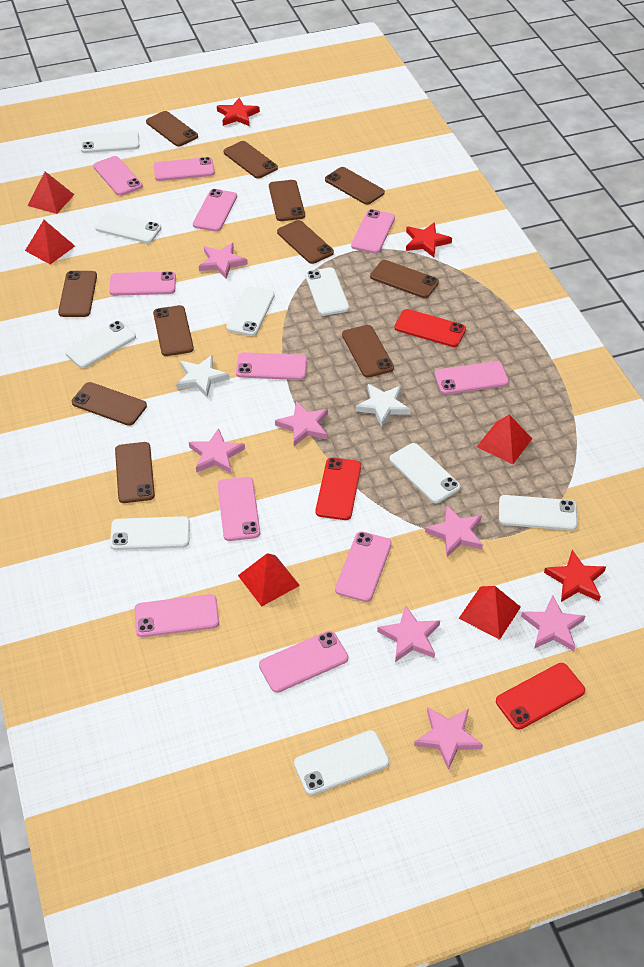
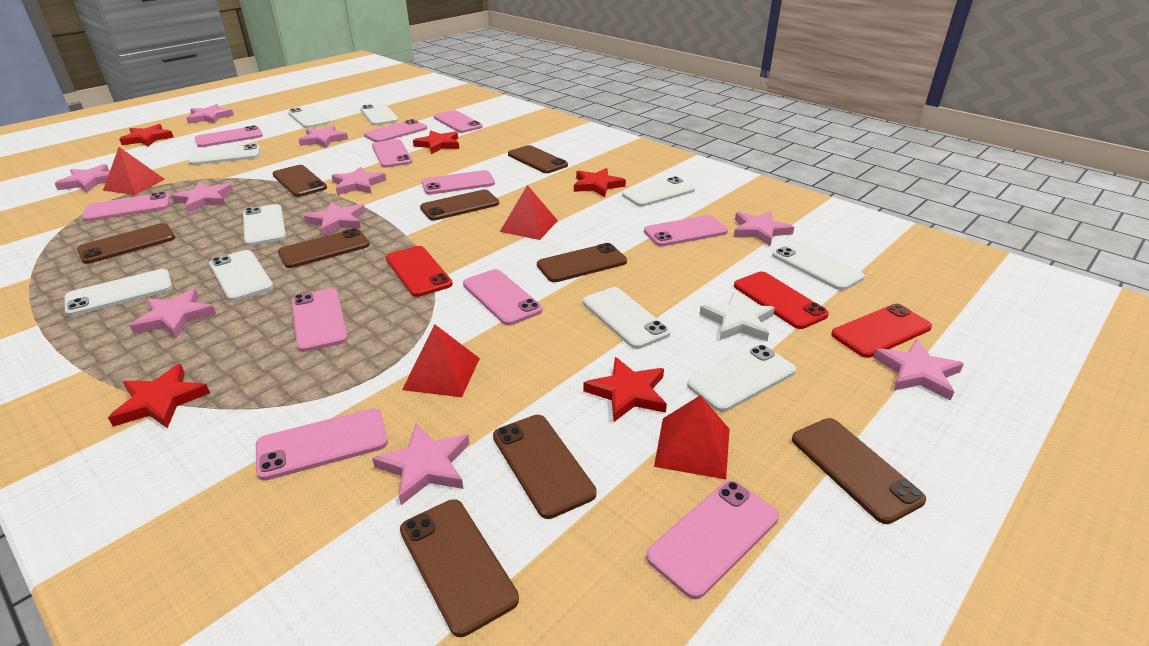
brown phone: 11 -> 9
pink star: 7 -> 10
red pyramid: 5 -> 4
red star: 3 -> 5
white phone: 9 -> 10
white star: 2 -> 1

